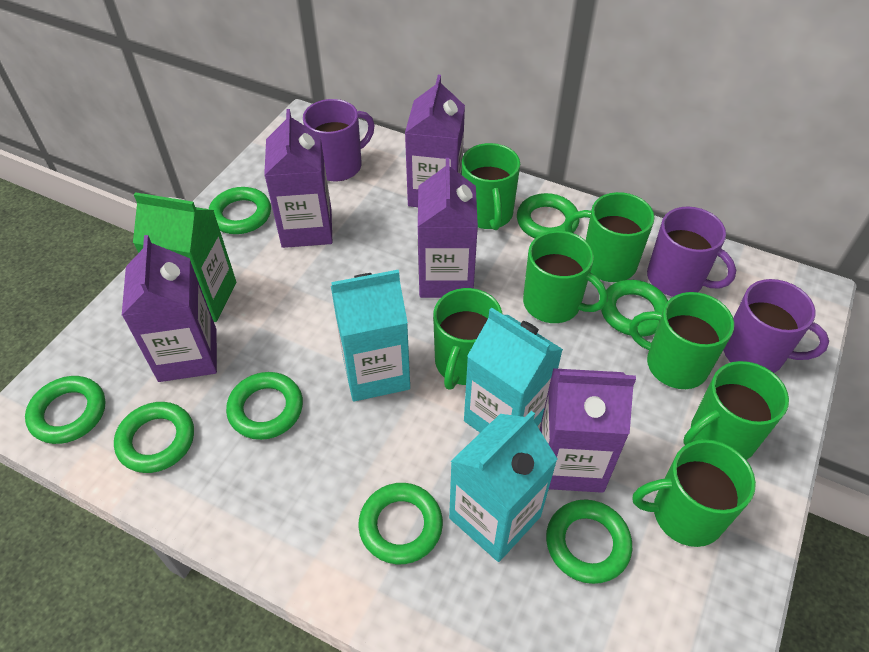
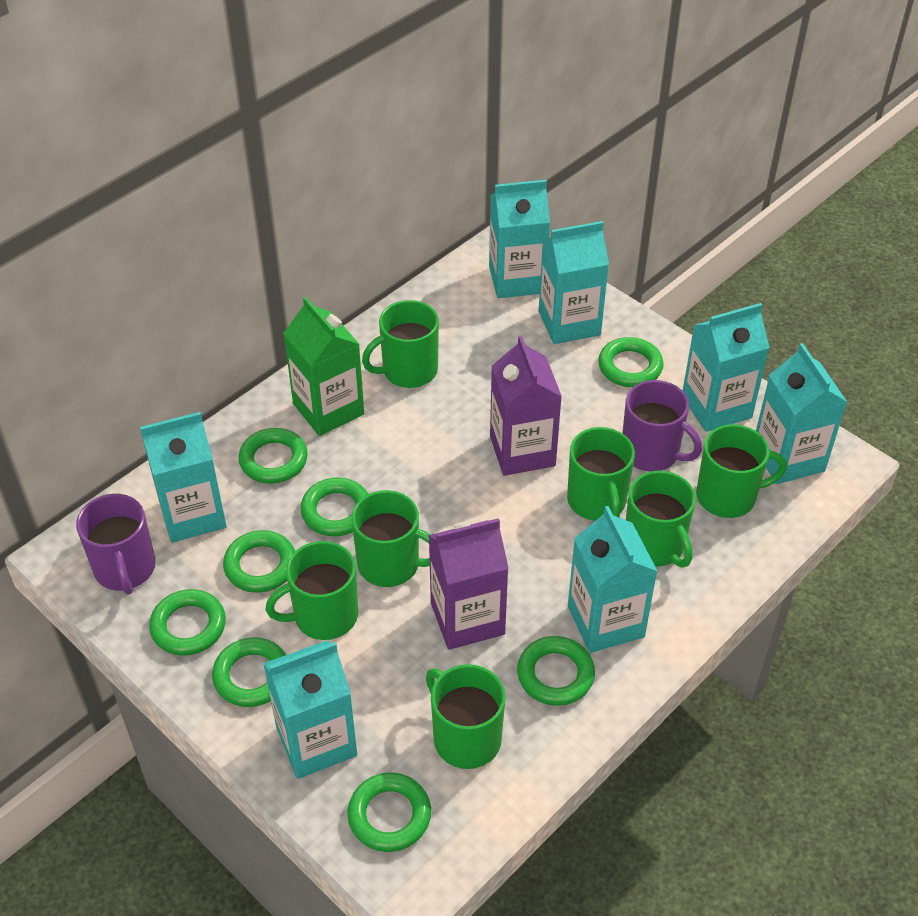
purple carton: 5 -> 2
purple mug: 3 -> 2
turquoise carton: 3 -> 7

